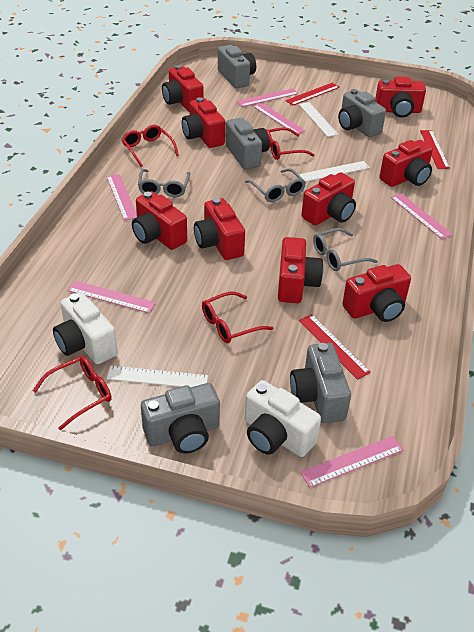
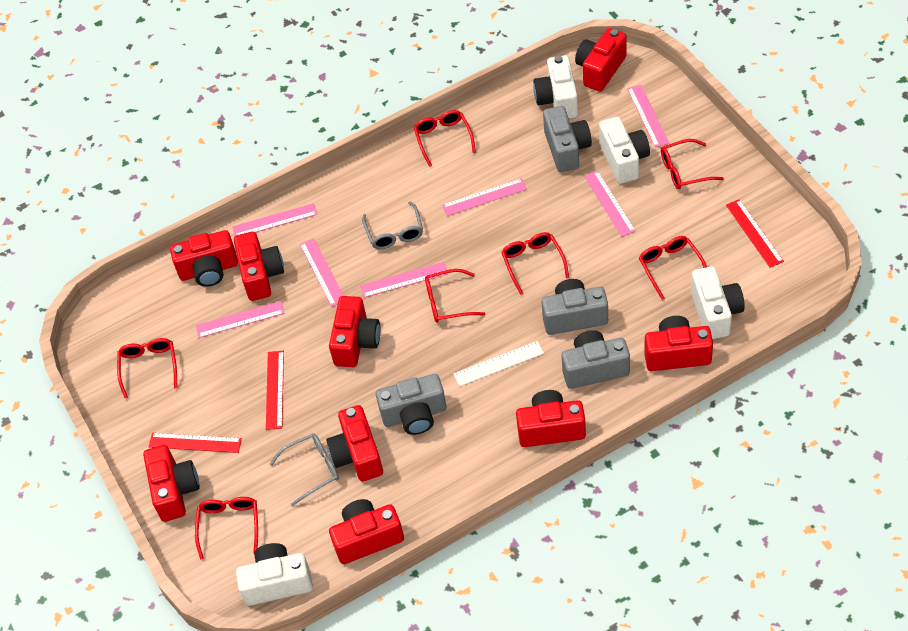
grey camera: 5 -> 4
grey glasses: 3 -> 2
pink ruler: 6 -> 7
red glasses: 4 -> 7
white camera: 2 -> 4
white ruler: 3 -> 1

